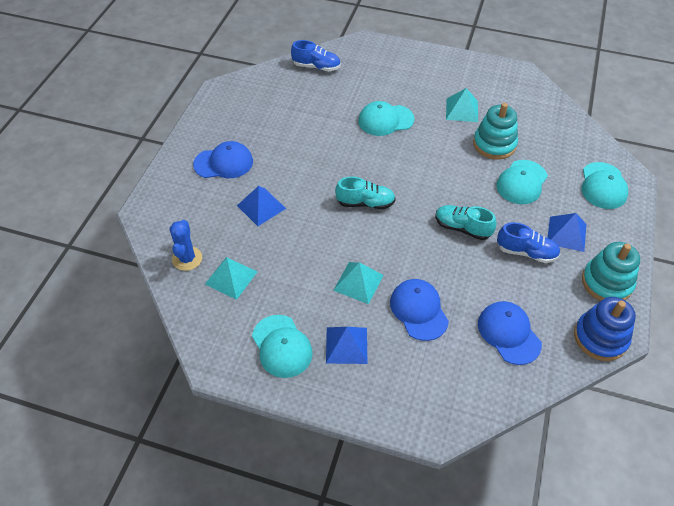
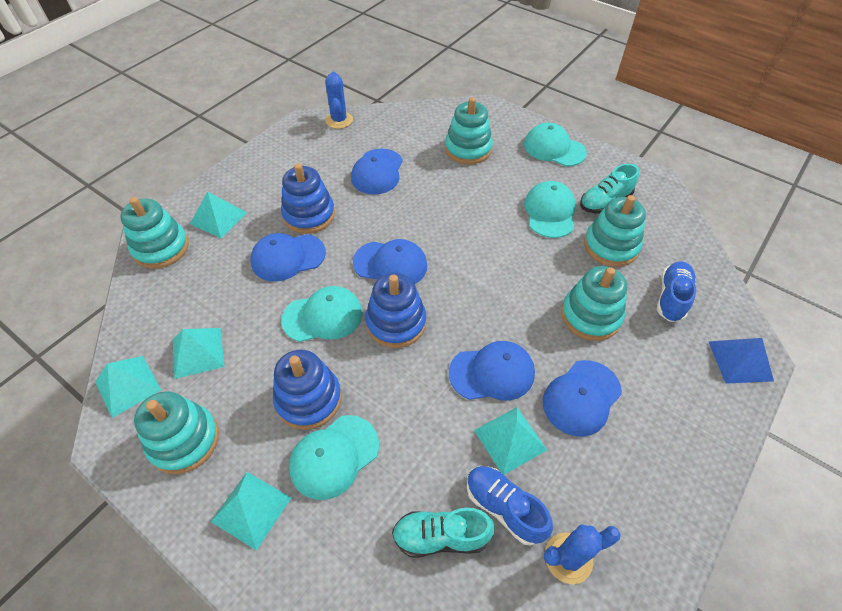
blue cactus: 1 -> 2
blue cap: 3 -> 5
blue pyramid: 3 -> 1
blue stacking toy: 1 -> 3
turquoise pyramid: 3 -> 5
turquoise stacking toy: 2 -> 5

